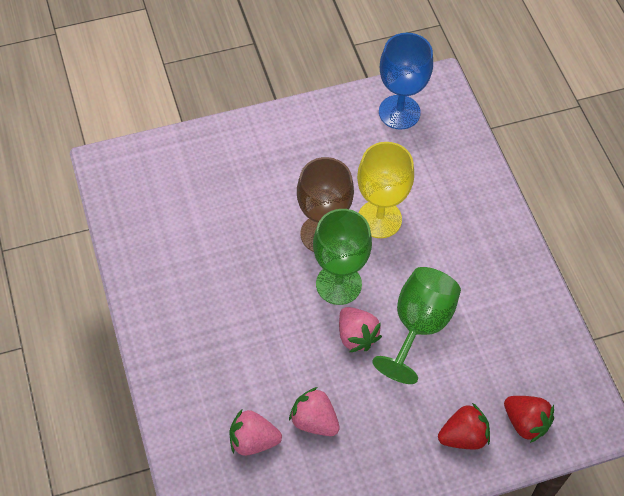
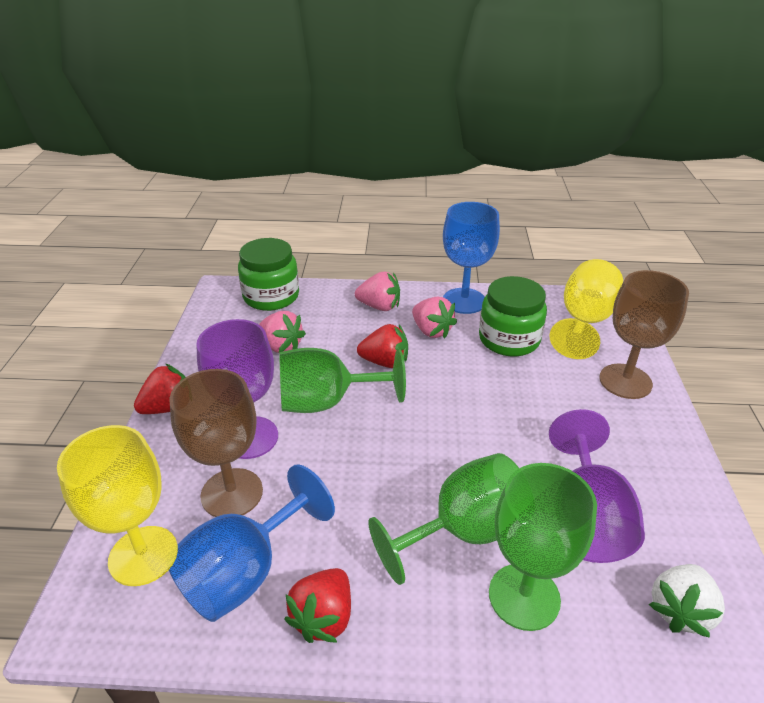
blue goblet: 1 -> 2
brown goblet: 1 -> 2
green goblet: 2 -> 3
green jar: 0 -> 2
purple goblet: 0 -> 2
red strawberry: 2 -> 3
white strawberry: 0 -> 1
yellow goblet: 1 -> 2

